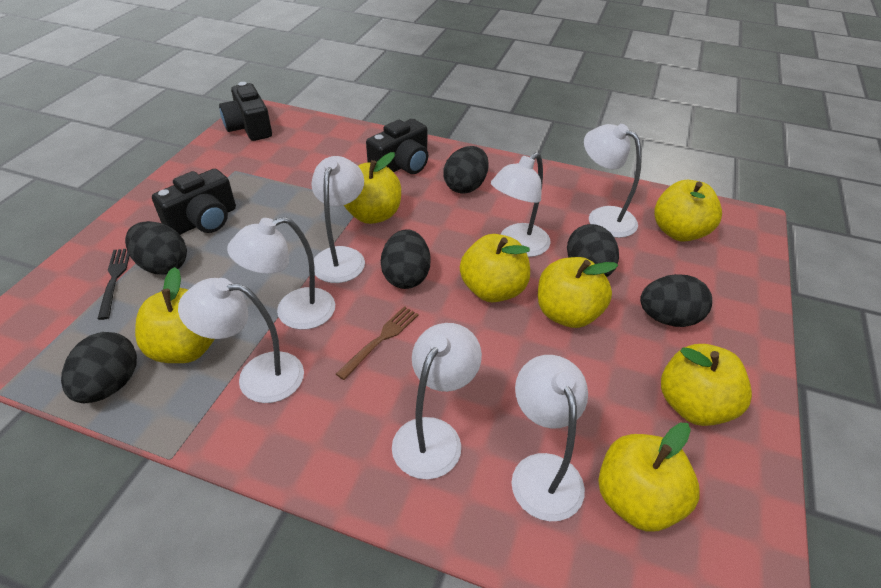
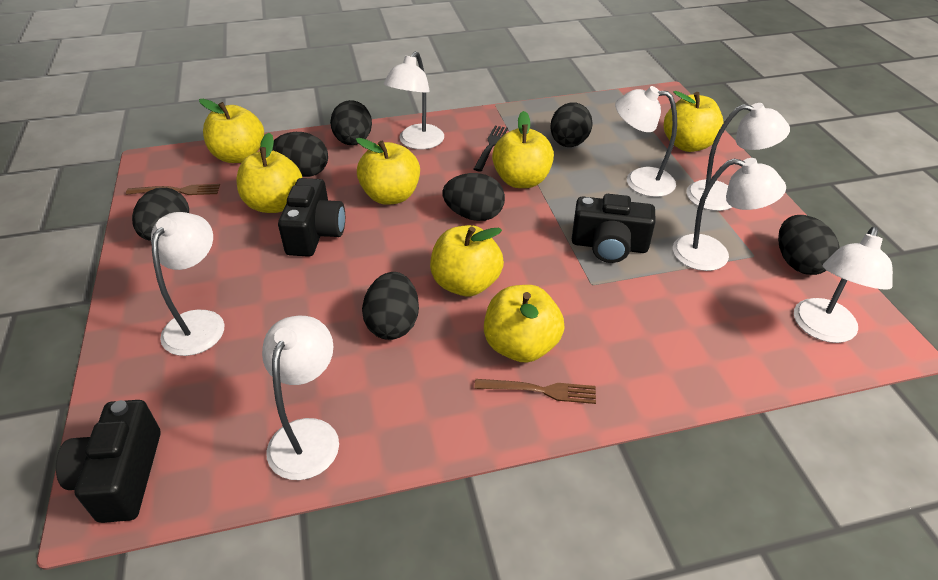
black egg: 6 -> 7
brown fork: 1 -> 2

